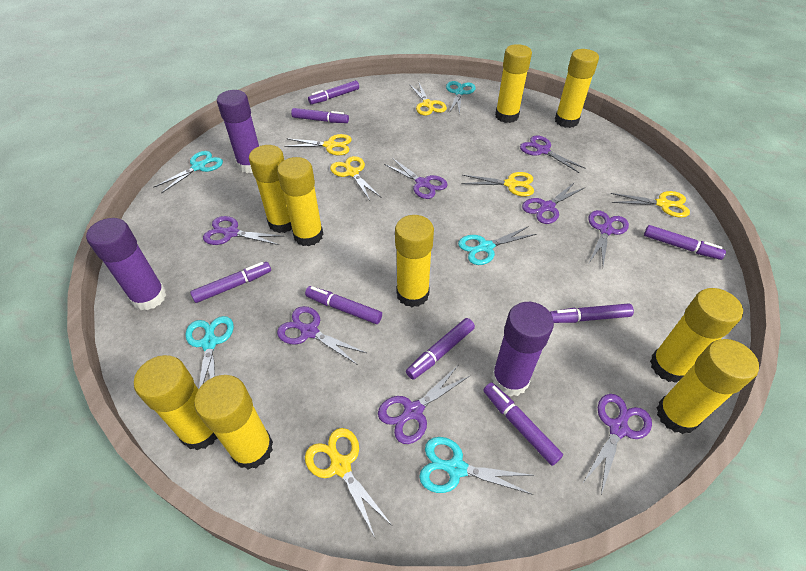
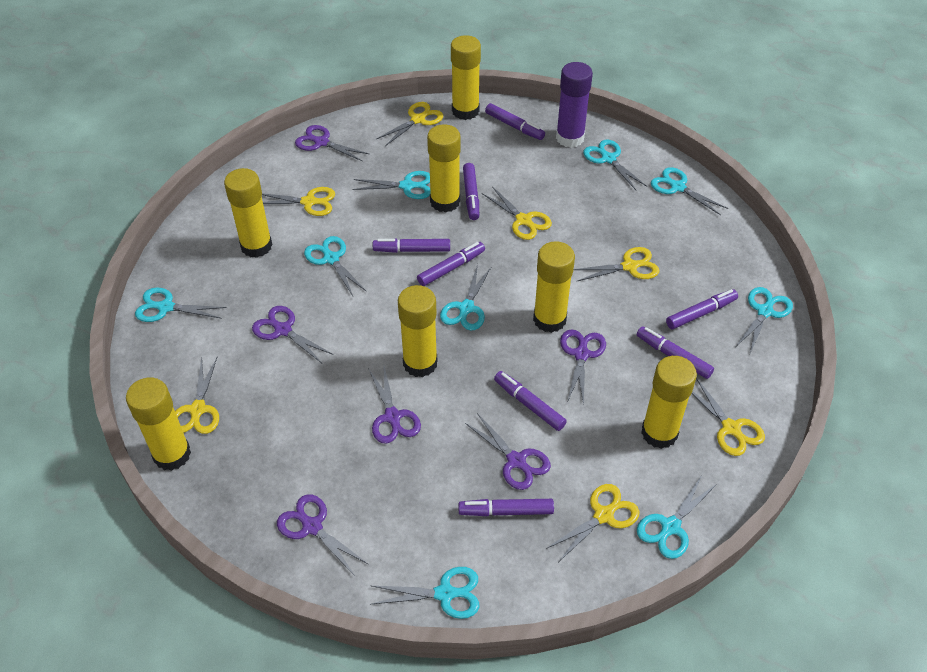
purple glue stick: 3 -> 1
purple scissors: 8 -> 6
turquoise scissors: 5 -> 9
yellow glue stick: 9 -> 7
yellow scissors: 6 -> 7

